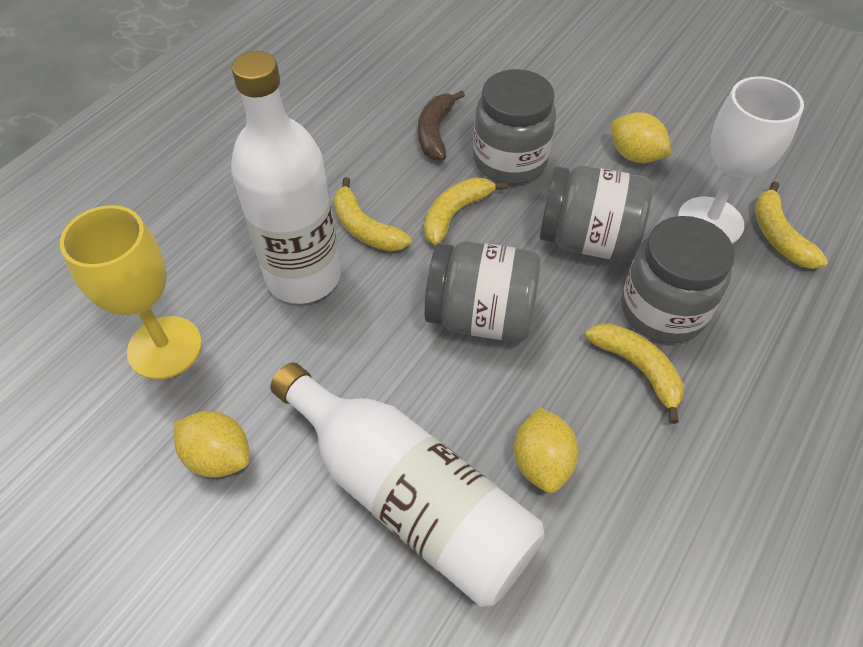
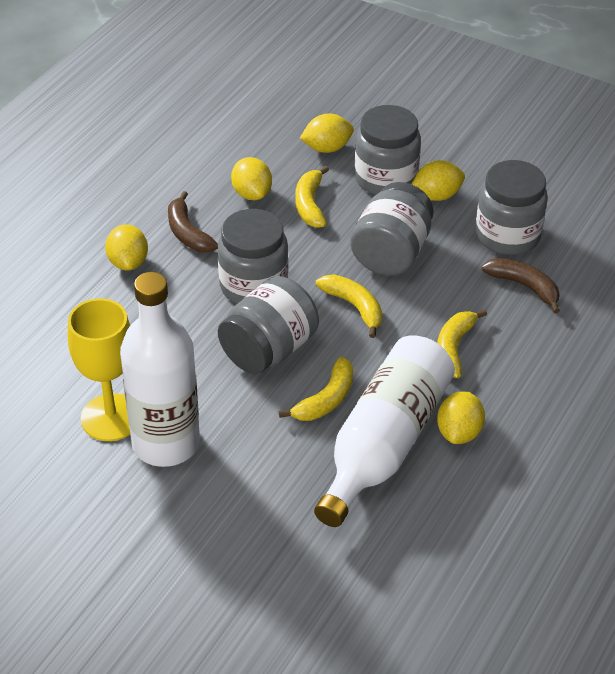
brown banana: 1 -> 2
grey jar: 4 -> 5
white goblet: 1 -> 0
yellow lemon: 3 -> 5

